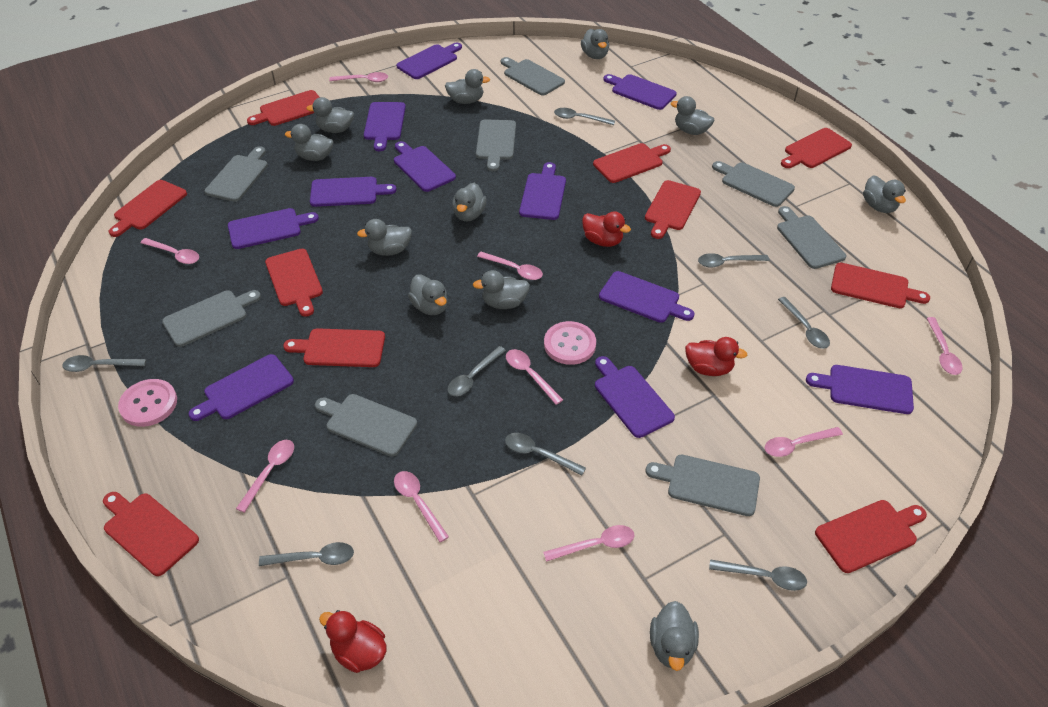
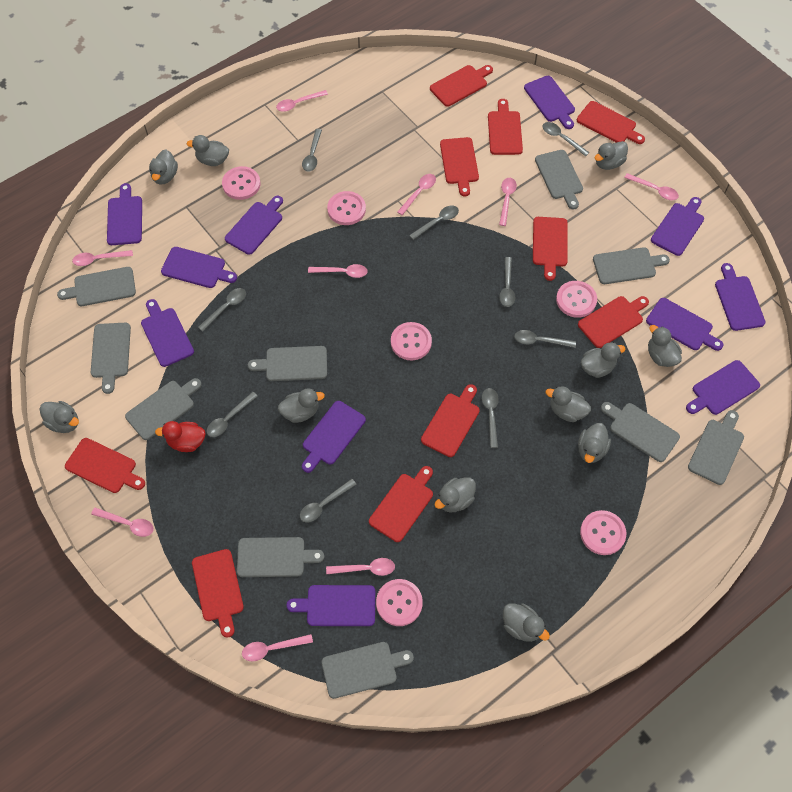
grey cutting board: 8 -> 10
grey spoon: 8 -> 9
pink button: 2 -> 6
red duck: 3 -> 1

